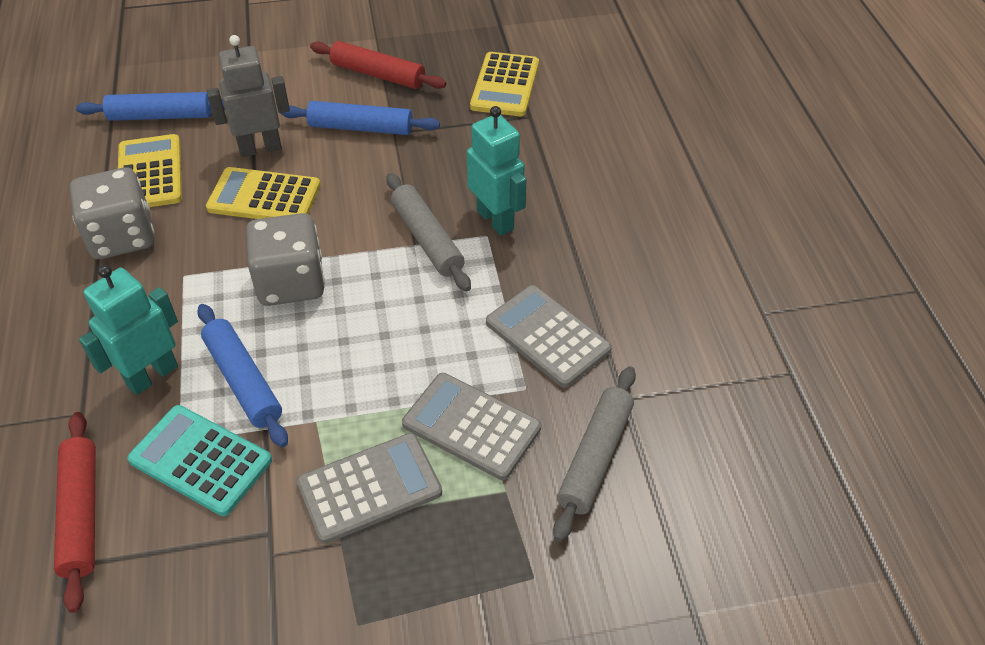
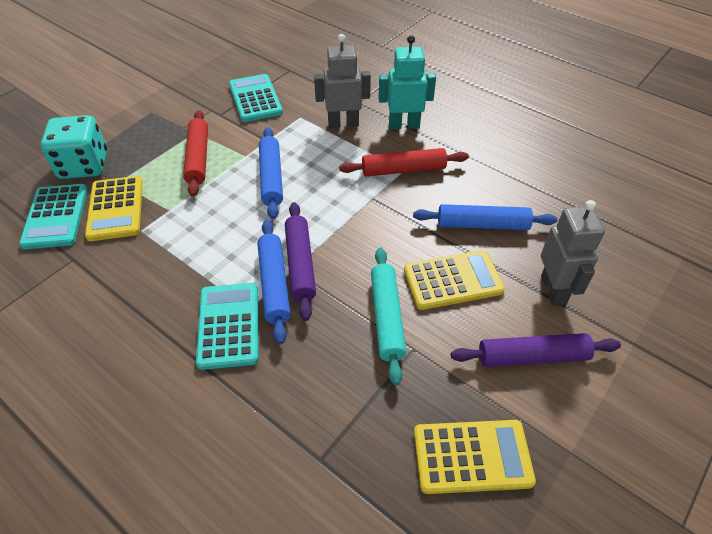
grey calculator: 3 -> 0
grey dice: 2 -> 0
grey robot: 1 -> 2
grey rolling pin: 2 -> 0
purple rolling pin: 0 -> 2
turquoise calculator: 1 -> 3
turquoise dice: 0 -> 1
turquoise robot: 2 -> 1
turquoise rolling pin: 0 -> 1

